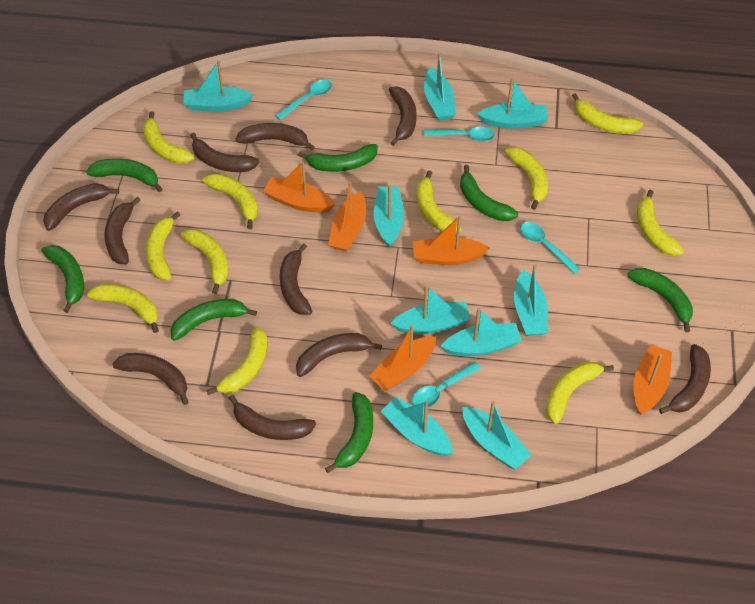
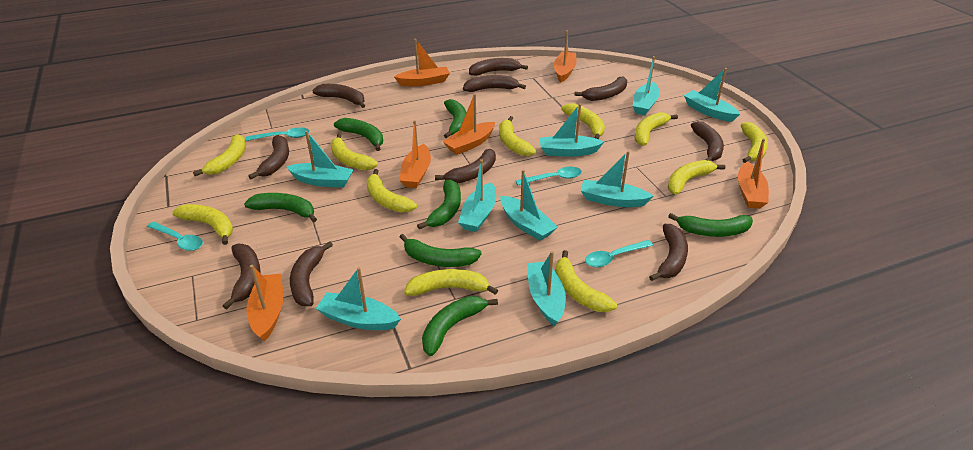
orange boat: 5 -> 6

